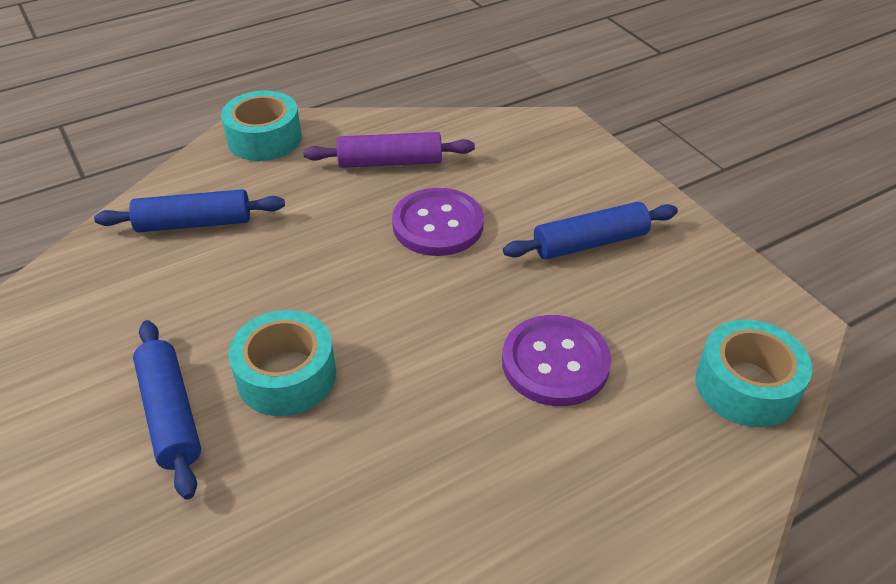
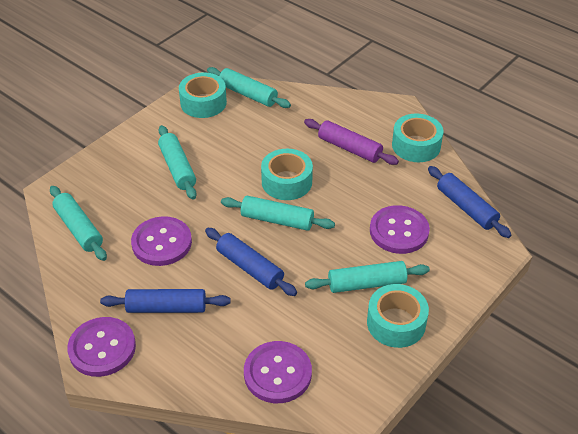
purple button: 2 -> 4
turquoise rolling pin: 0 -> 5
turquoise tape: 3 -> 4

